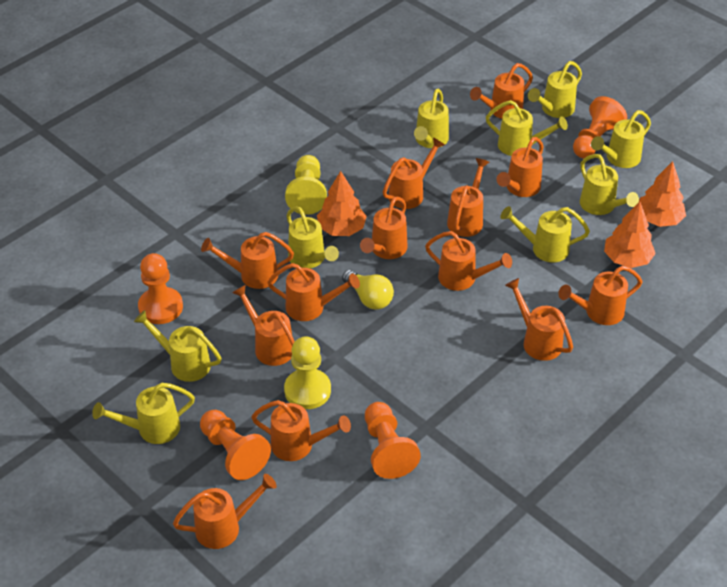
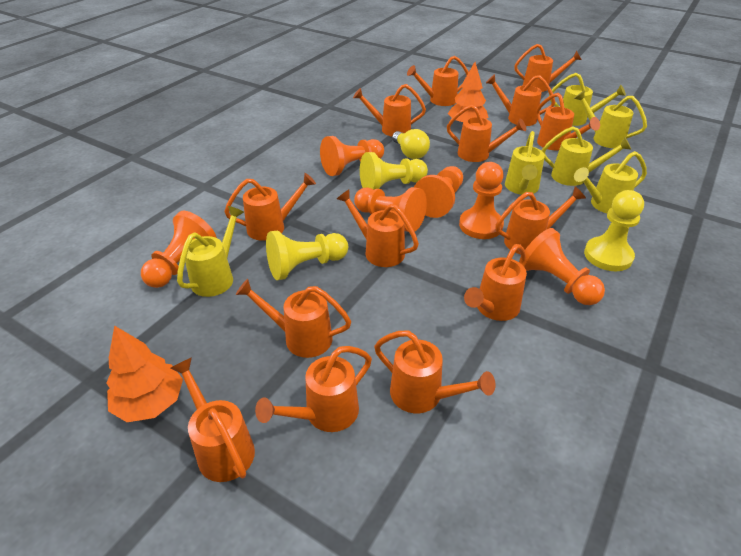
orange pawn: 4 -> 6
orange tree: 3 -> 2
orange watering can: 13 -> 14
yellow pawn: 2 -> 3
yellow watering can: 9 -> 6

